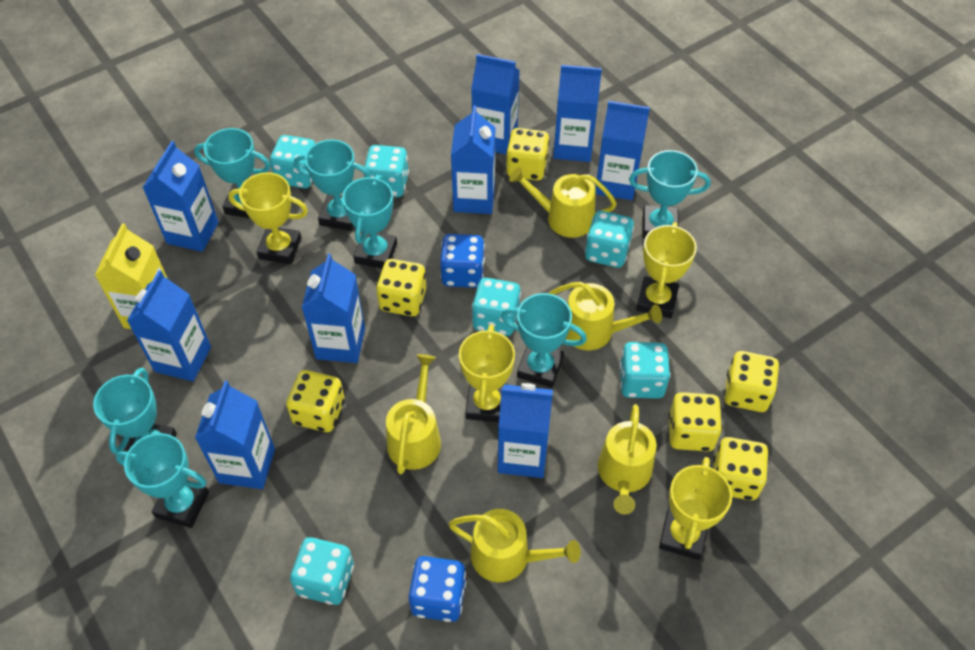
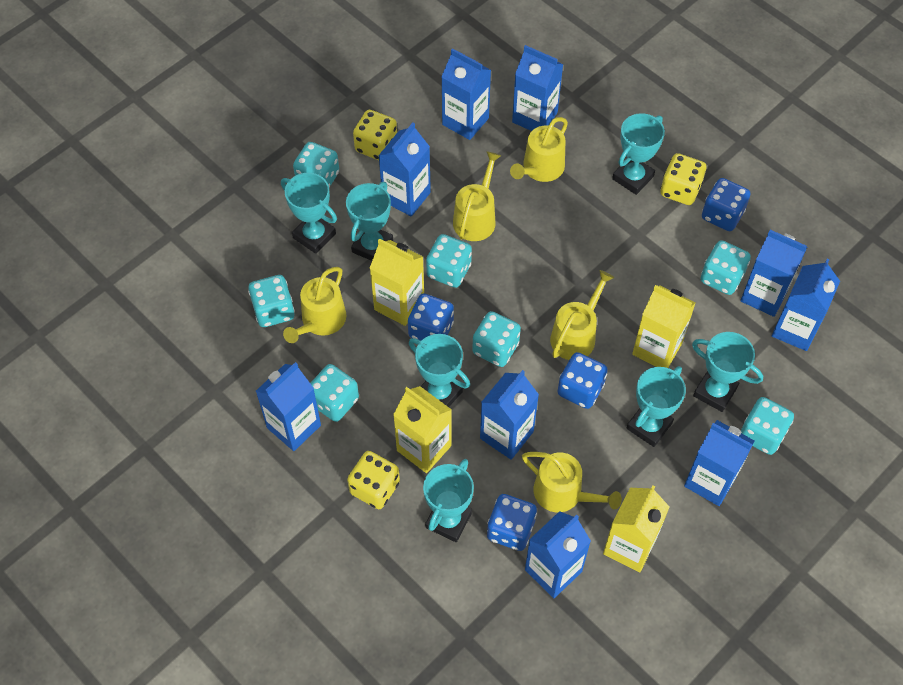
blue dice: 2 -> 4
turquoise dice: 6 -> 7
yellow carton: 1 -> 4
yellow dice: 6 -> 3
yellow trophy: 4 -> 0

